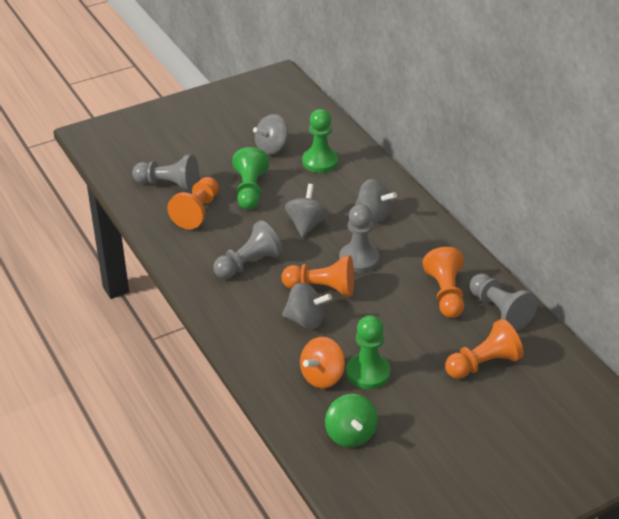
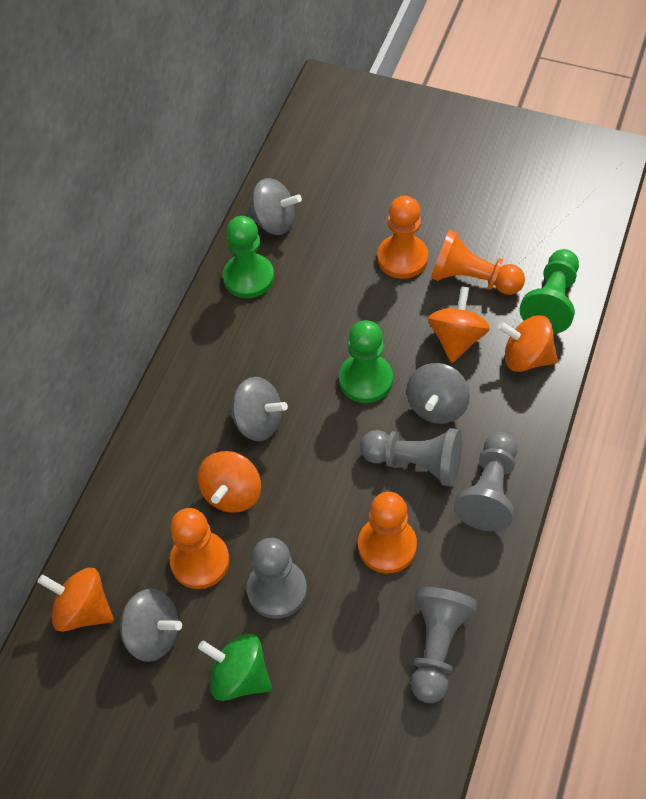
orange spinning top: 1 -> 4

